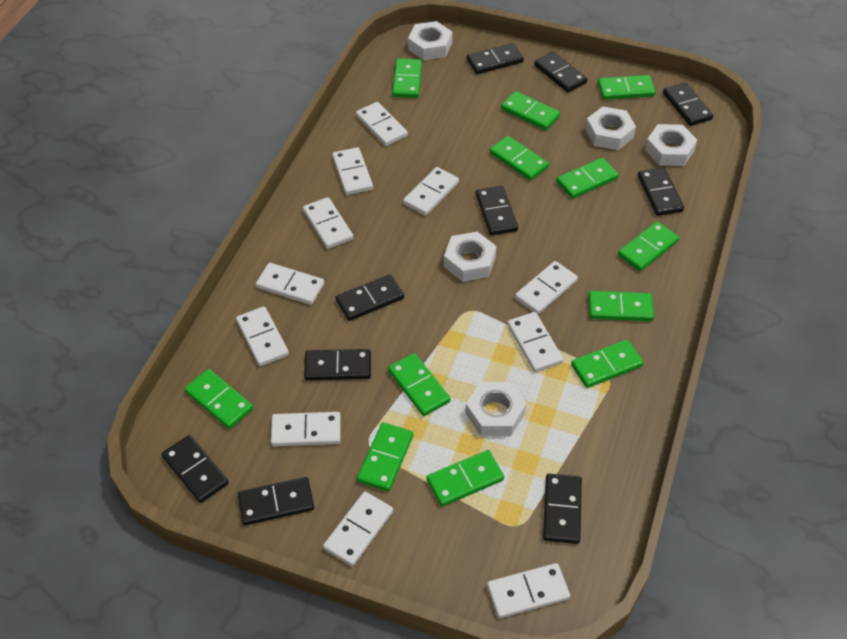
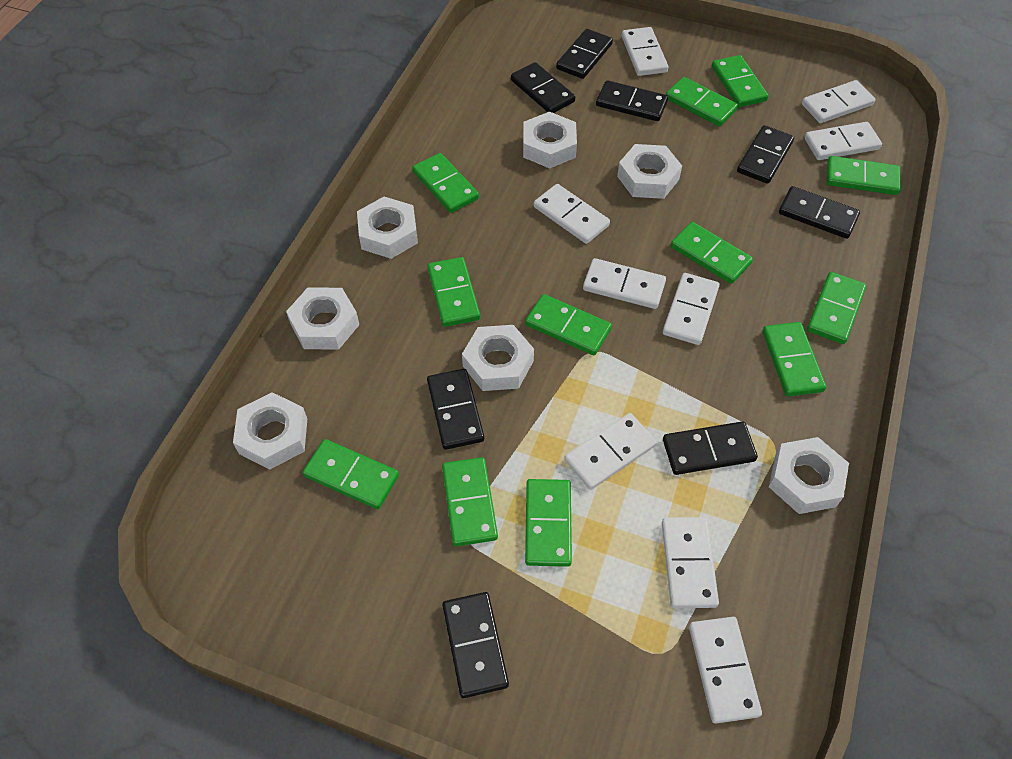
black domino: 10 -> 8
white domino: 11 -> 9
white nut: 5 -> 7

